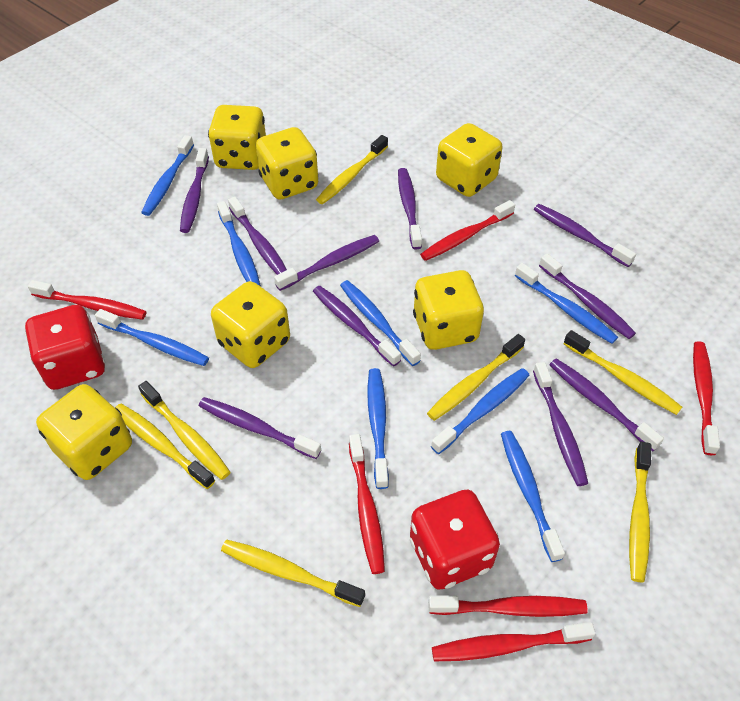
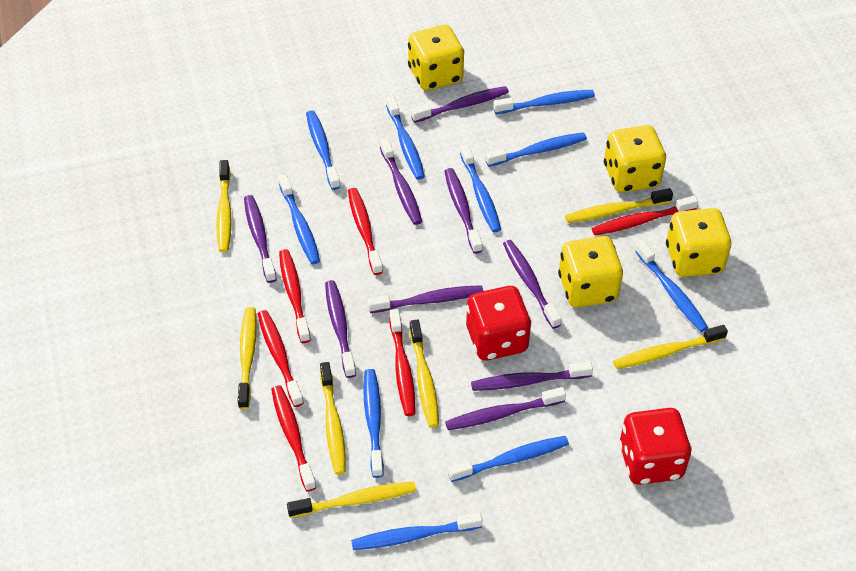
blue toothbrush: 8 -> 10
purple toothbrush: 10 -> 9
yellow dice: 6 -> 4

